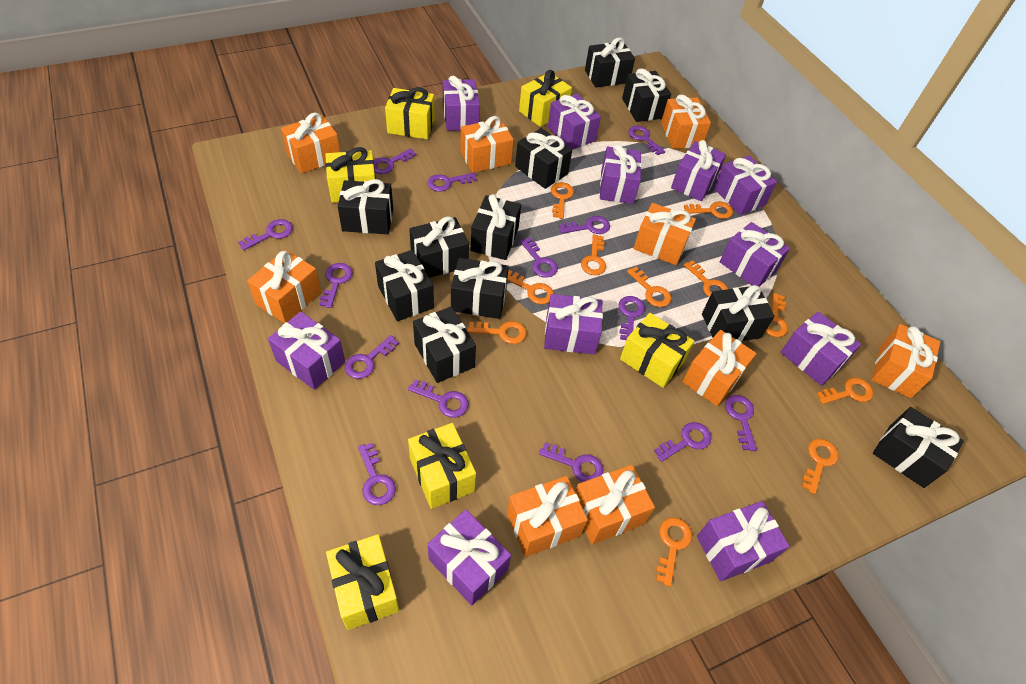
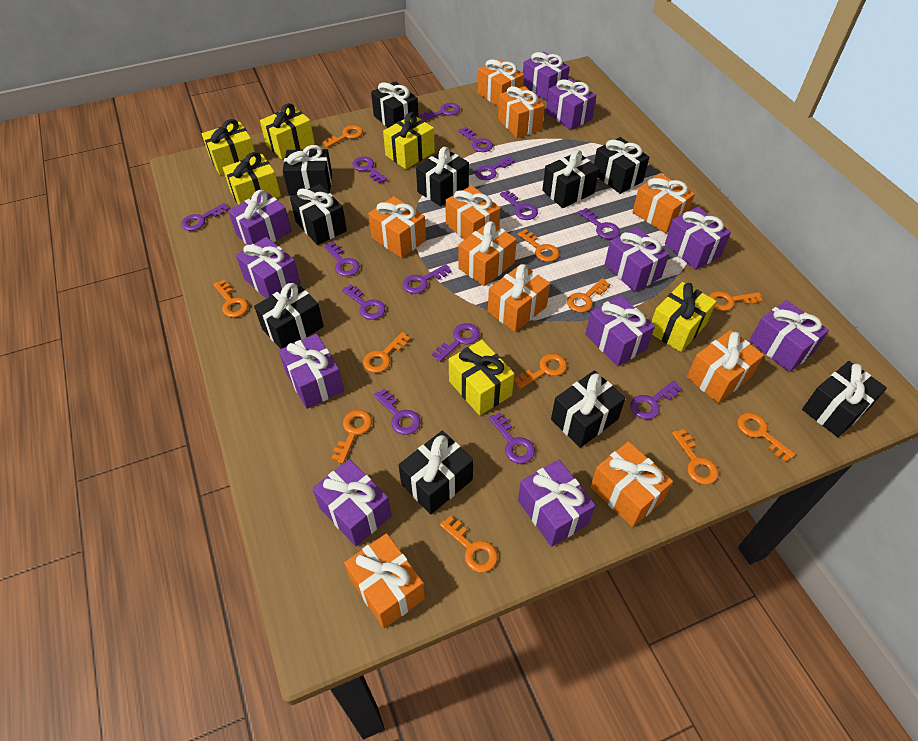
black gift: 11 -> 10
orange gift: 9 -> 10

